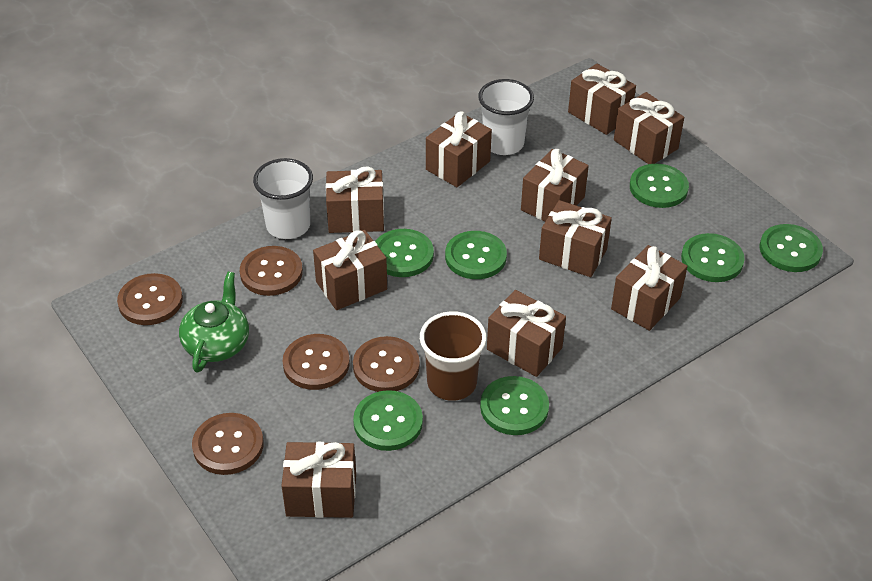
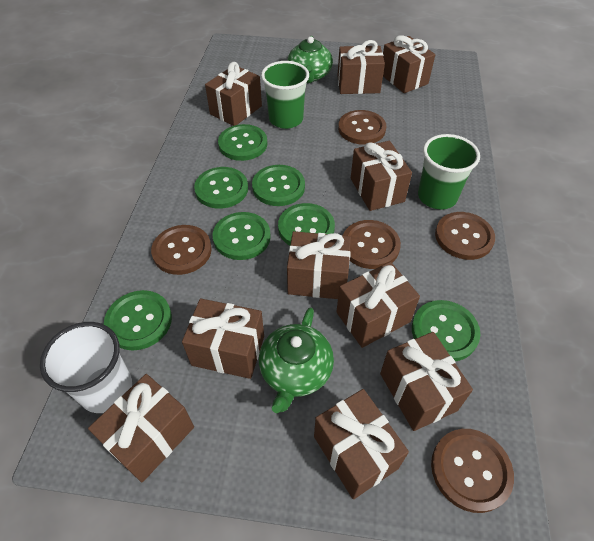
brown cup: 1 -> 0
green cup: 0 -> 2
green teapot: 1 -> 2
white cup: 2 -> 1

